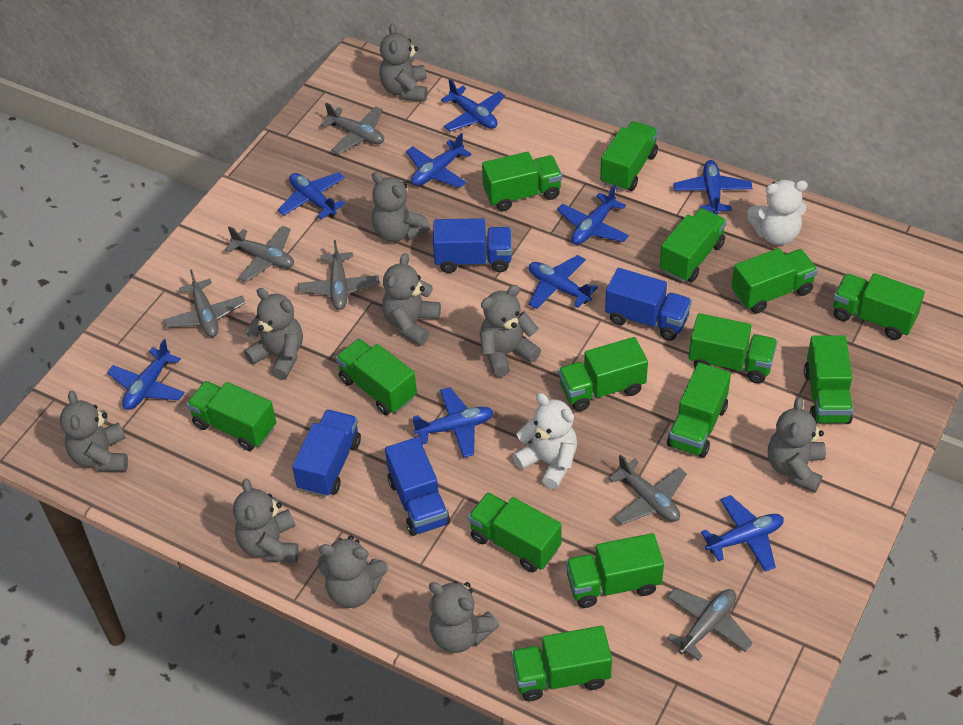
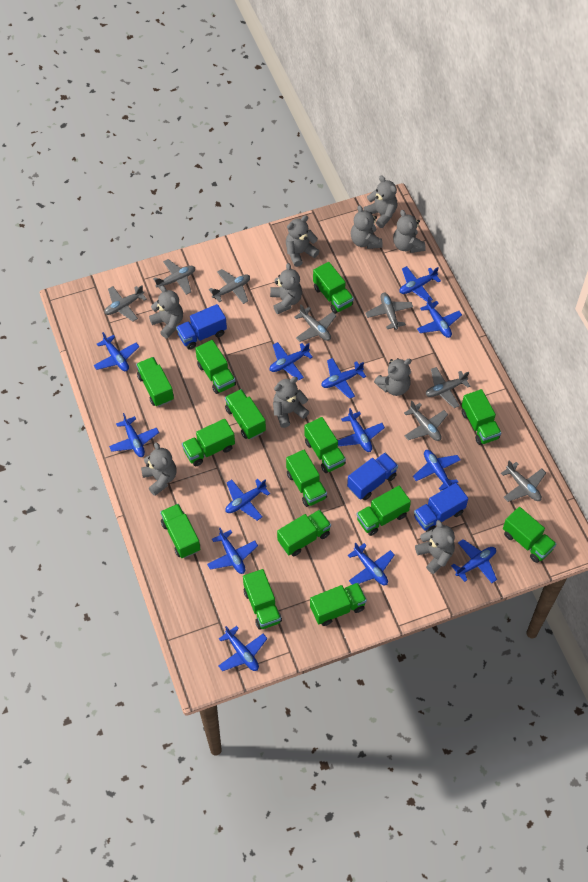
blue plane: 9 -> 13
blue truck: 4 -> 3
grey plane: 6 -> 8
white teddy bear: 2 -> 0

